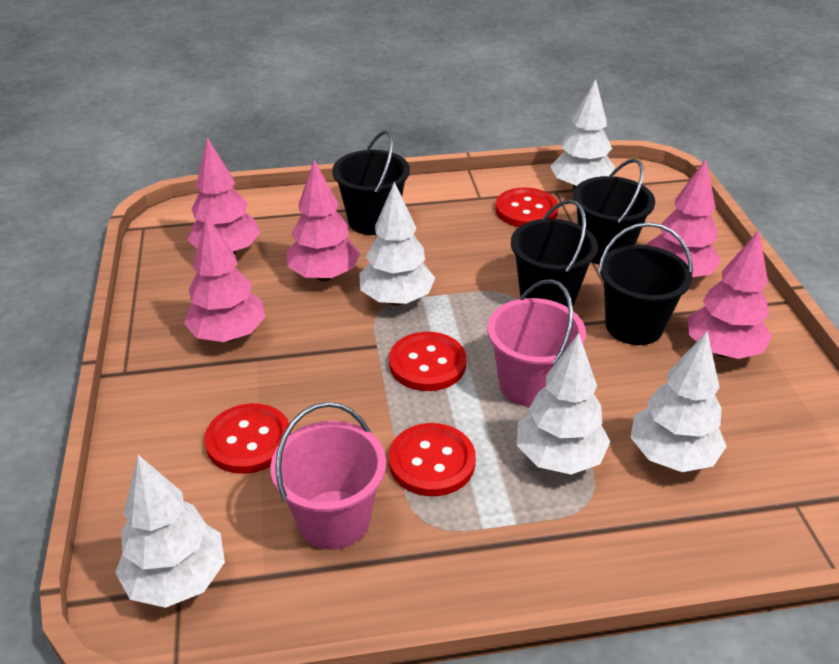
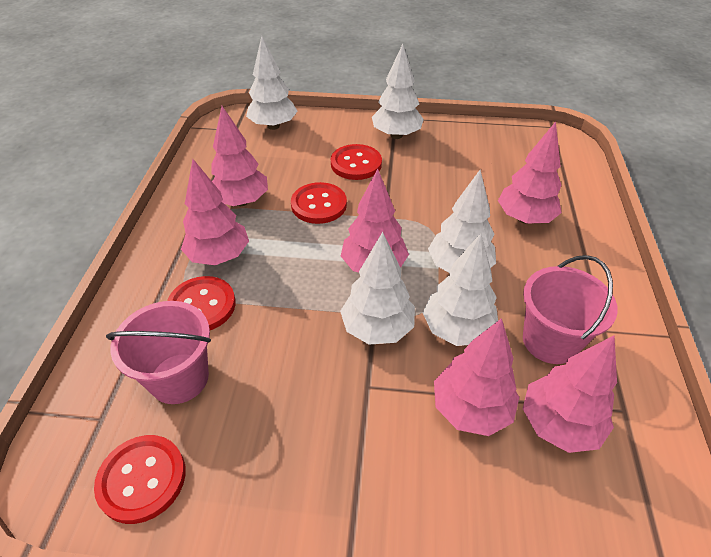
black bucket: 4 -> 0
pink tree: 5 -> 6

